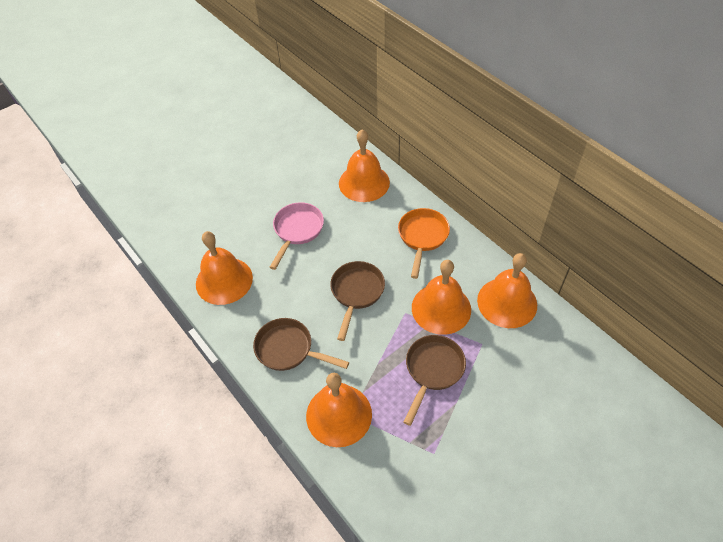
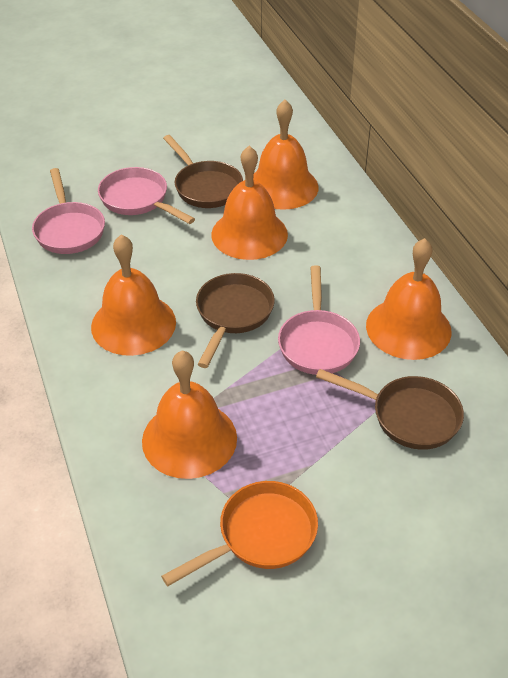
pink pan: 1 -> 3

